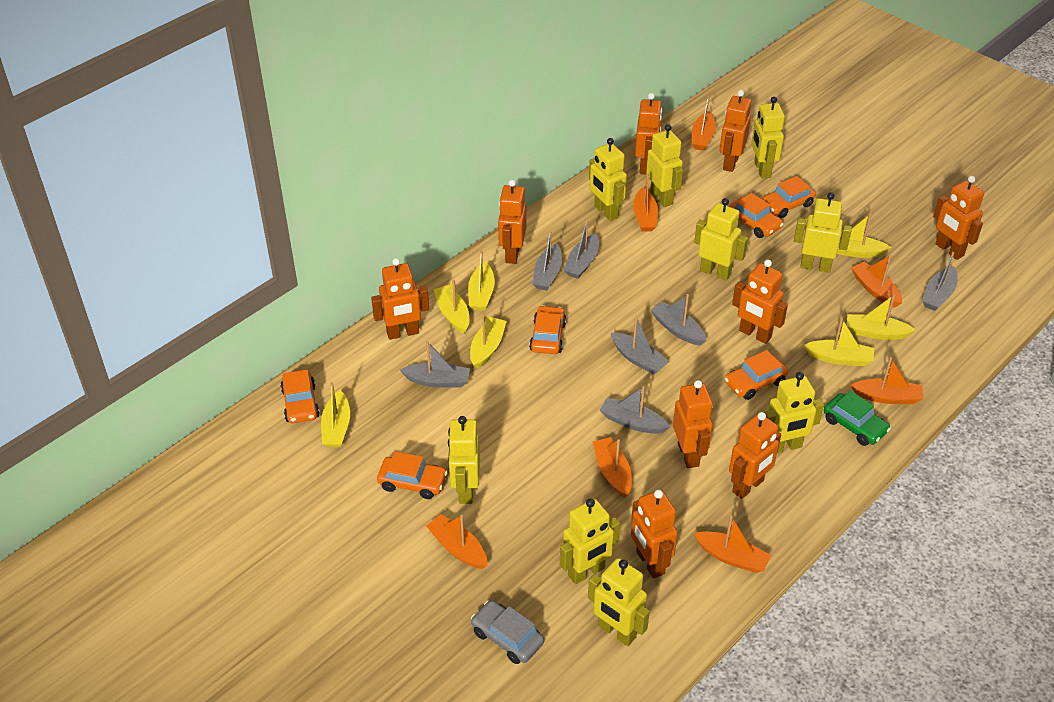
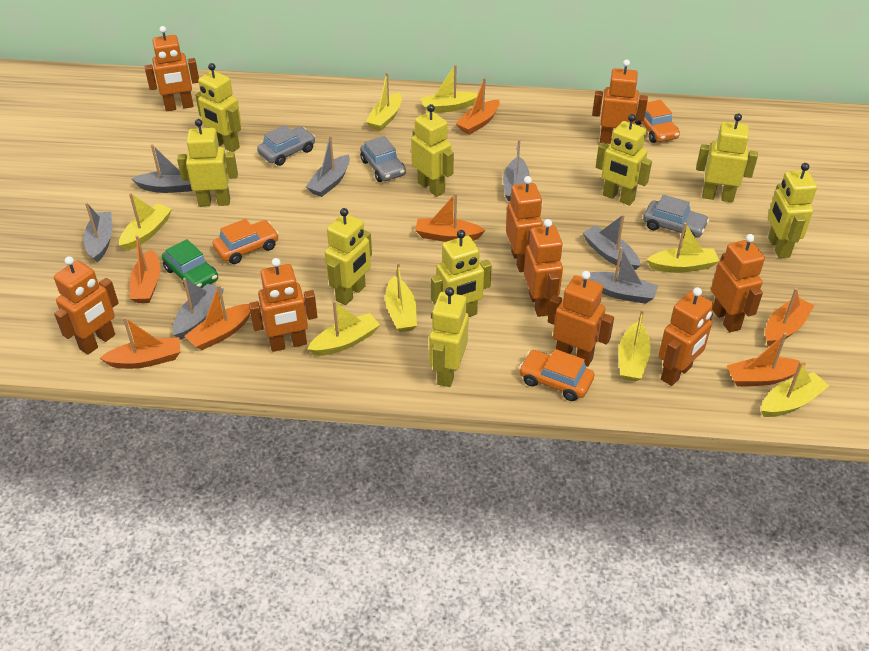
grey car: 1 -> 3
orange car: 6 -> 3
yellow boat: 7 -> 8

